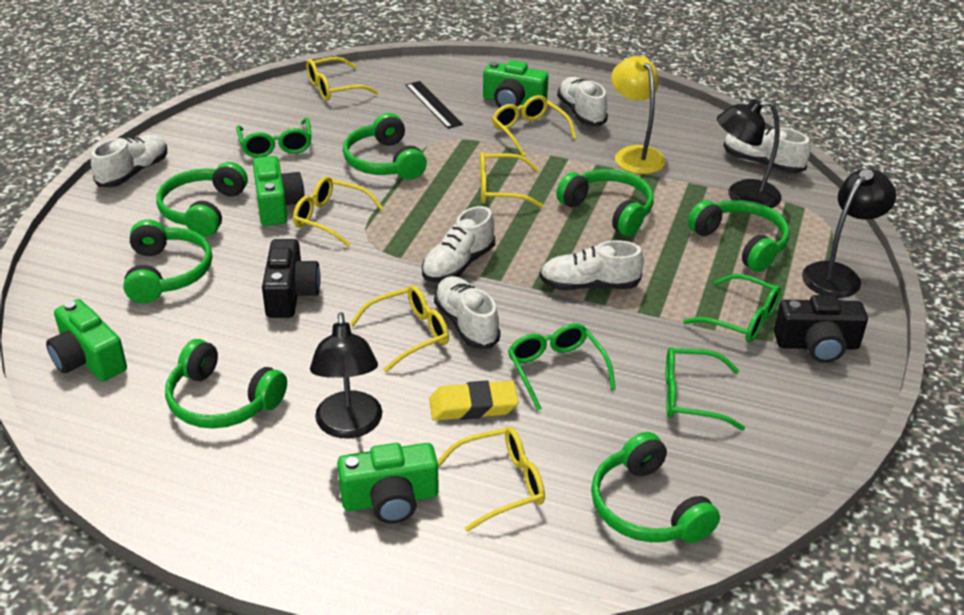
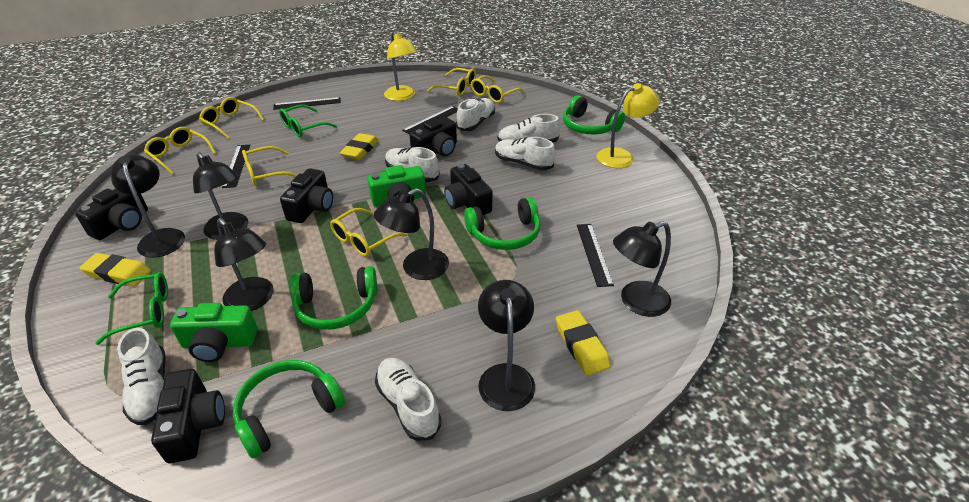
black camera: 2 -> 5
black lamp: 3 -> 6
black ruler: 1 -> 4
green camera: 4 -> 2
green glasses: 4 -> 2
green headphones: 7 -> 4
yellow eraser: 1 -> 3
yellow lamp: 1 -> 2

